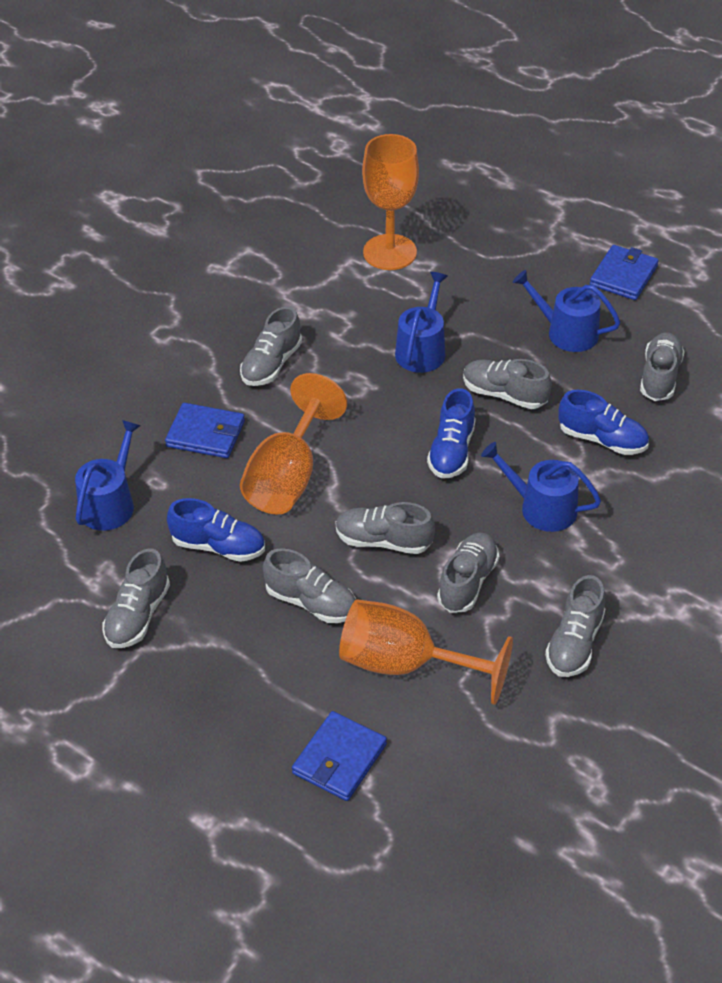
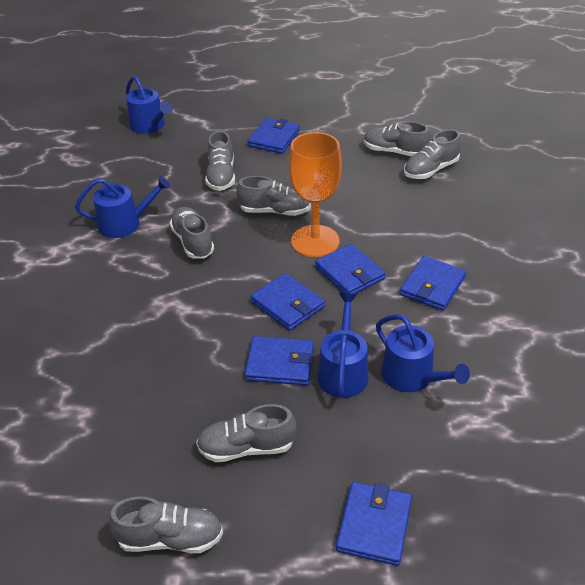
blue shoe: 3 -> 0
blue wallet: 3 -> 6
grey shoe: 8 -> 7
orange goblet: 3 -> 1

